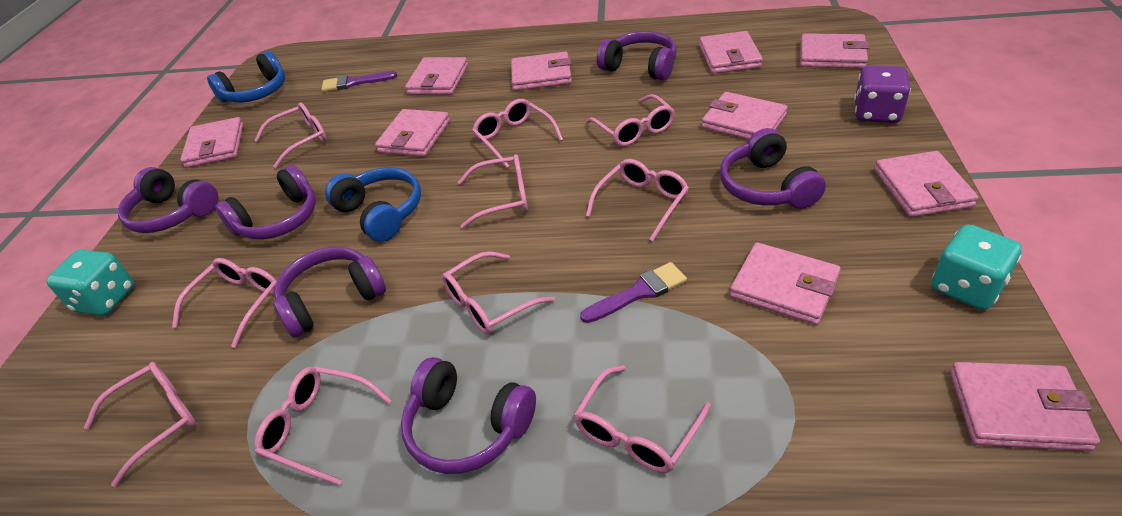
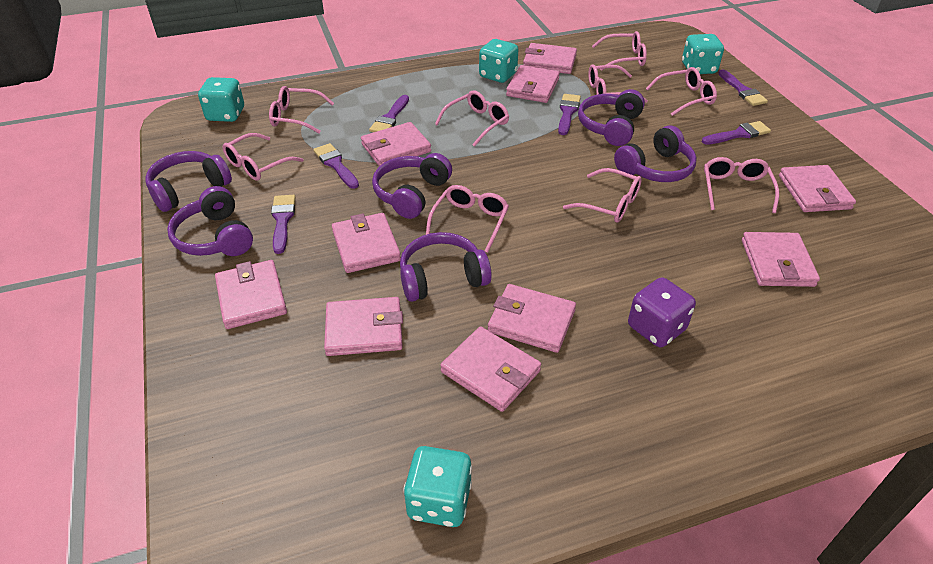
blue headphones: 2 -> 0
pink glasses: 10 -> 9
purple brush: 2 -> 6
turquoise dice: 2 -> 4

